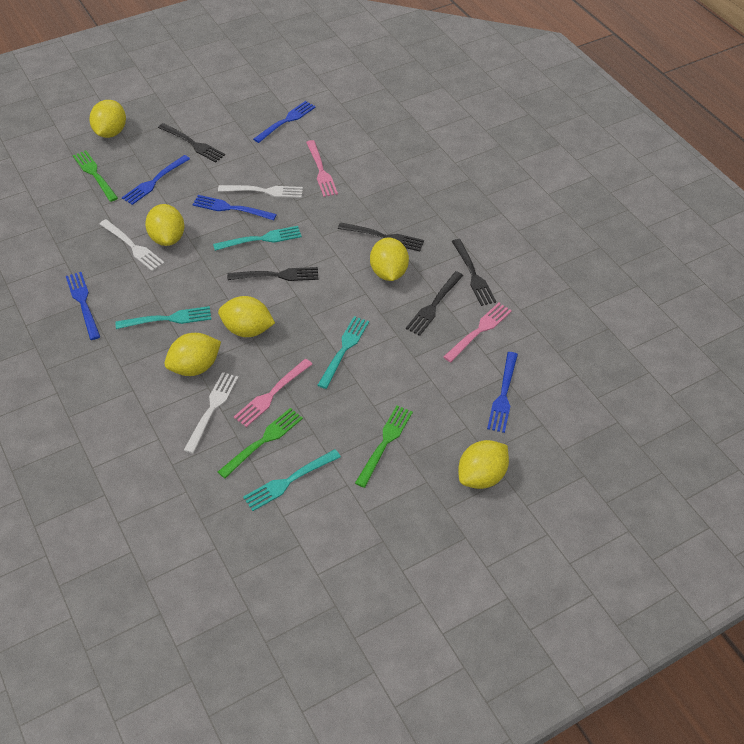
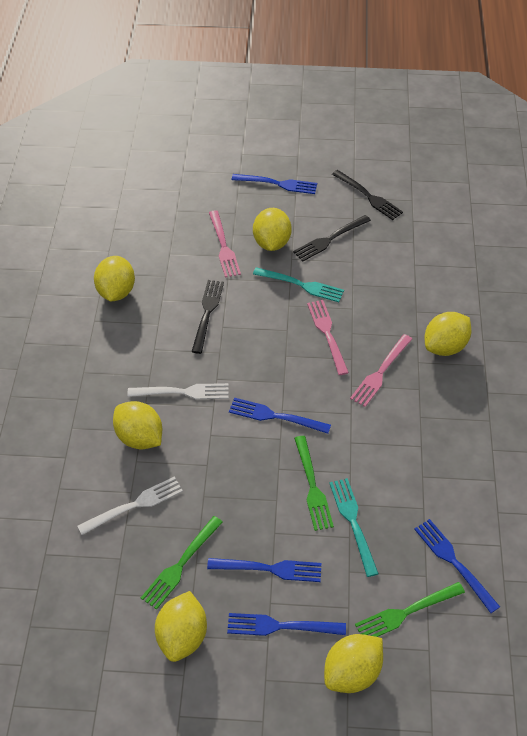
black fork: 5 -> 3
turquoise fork: 4 -> 2
white fork: 3 -> 2

